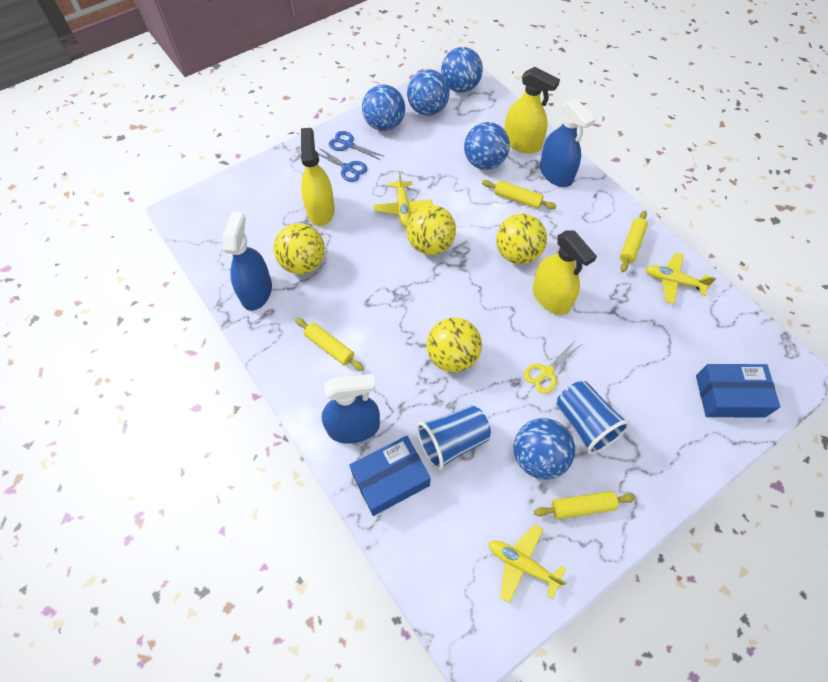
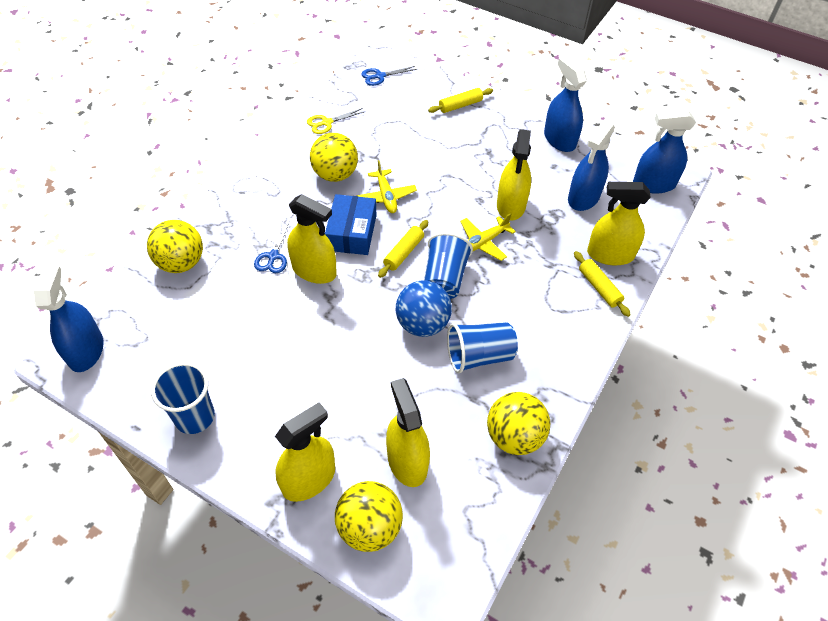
blue ball: 5 -> 1
blue box: 2 -> 1
blue cup: 2 -> 3
blue spray bottle: 3 -> 4
yellow plane: 3 -> 2
yellow rolling pin: 4 -> 3
yellow spray bottle: 3 -> 5

